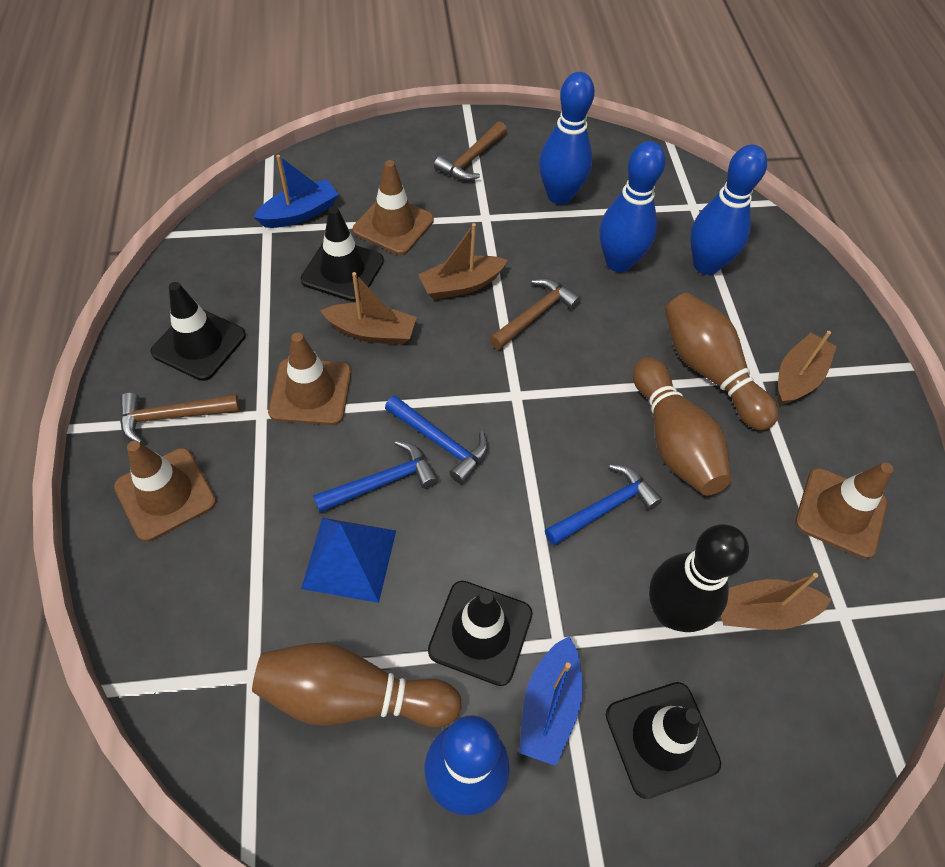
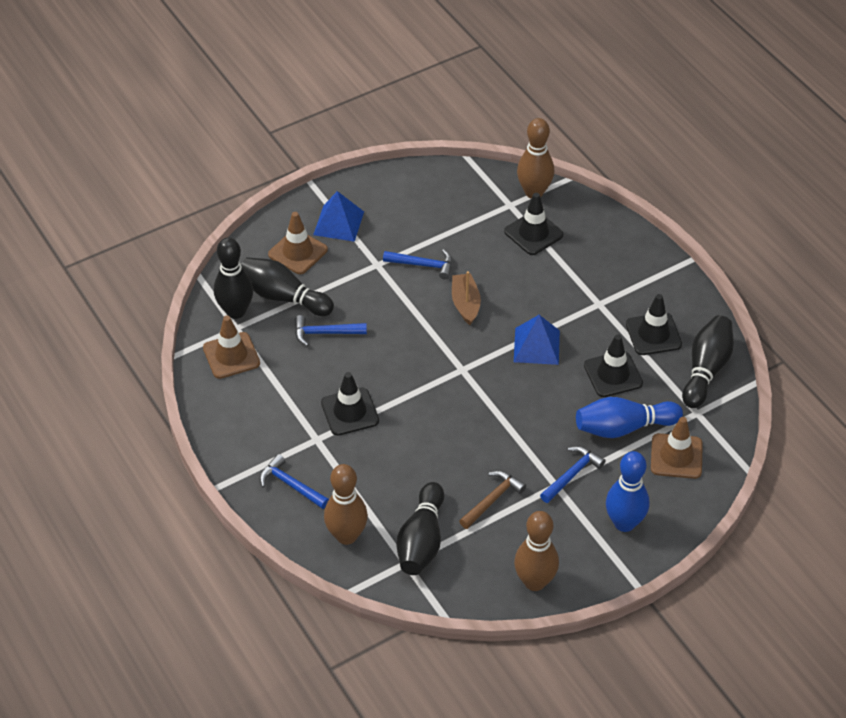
black bowling pin: 1 -> 4
blue boat: 2 -> 0
blue bowling pin: 4 -> 2
blue hammer: 3 -> 4
blue pyramid: 1 -> 2
brown boat: 4 -> 1
brown hammer: 3 -> 1
brown traffic cone: 4 -> 3

